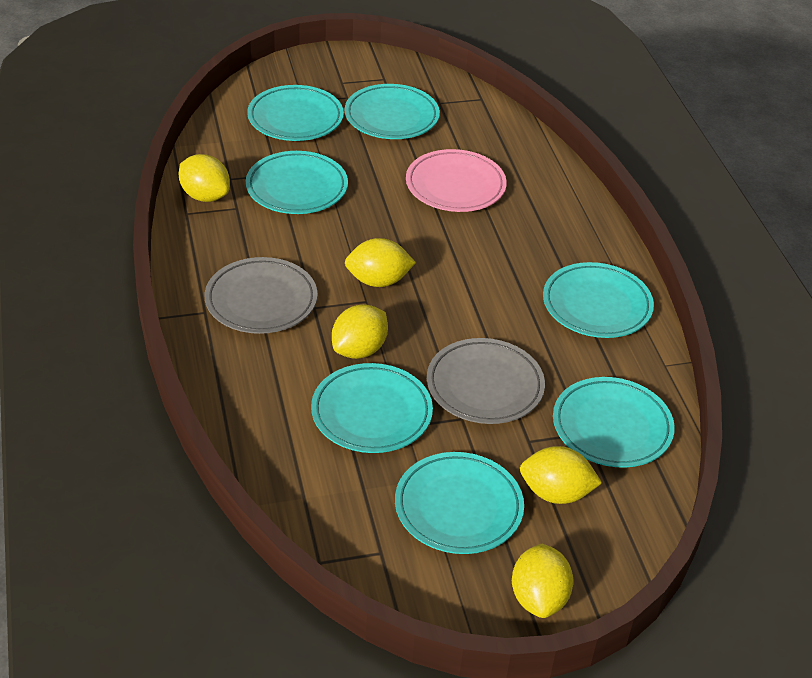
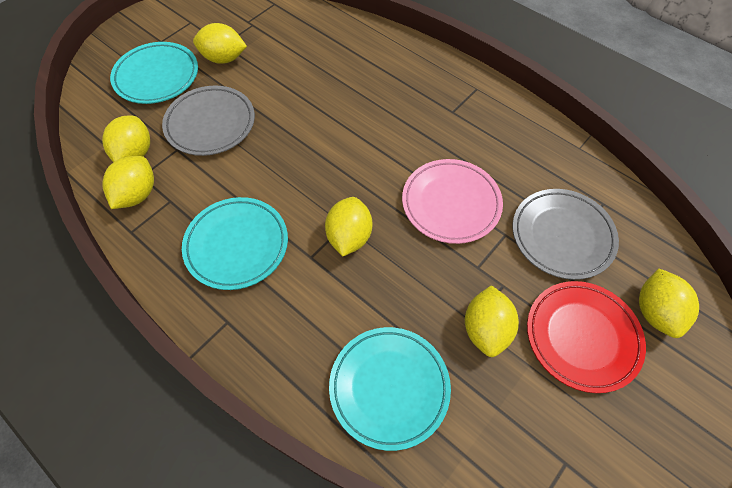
red plate: 0 -> 1
turquoise plate: 7 -> 3
yellow lemon: 5 -> 6

